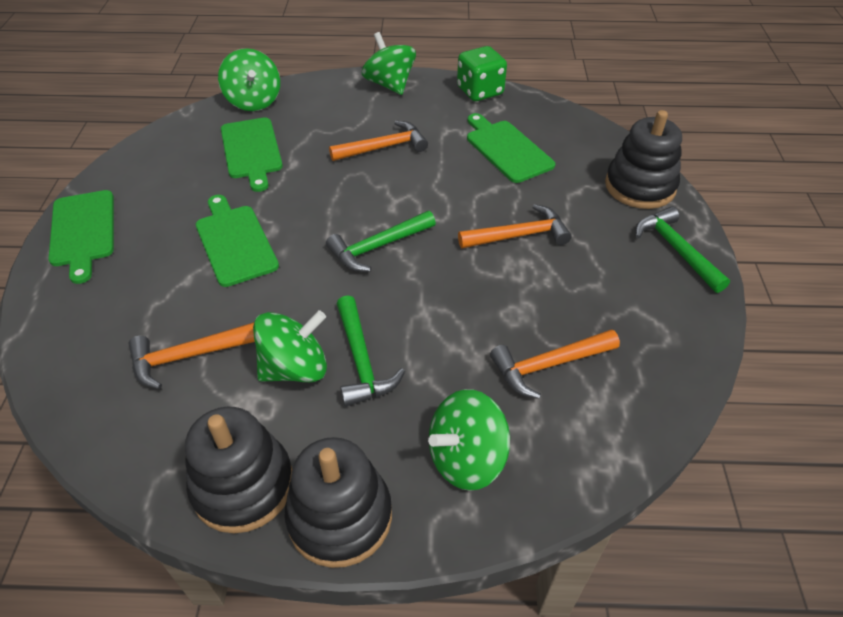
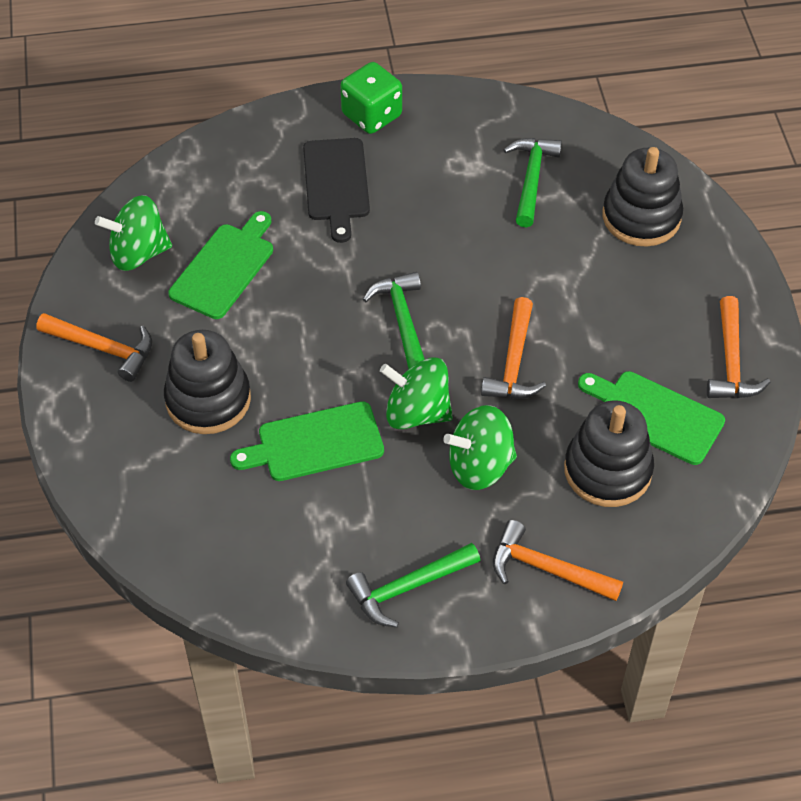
black cutting board: 0 -> 1
green cutting board: 4 -> 3
green spinning top: 4 -> 3

